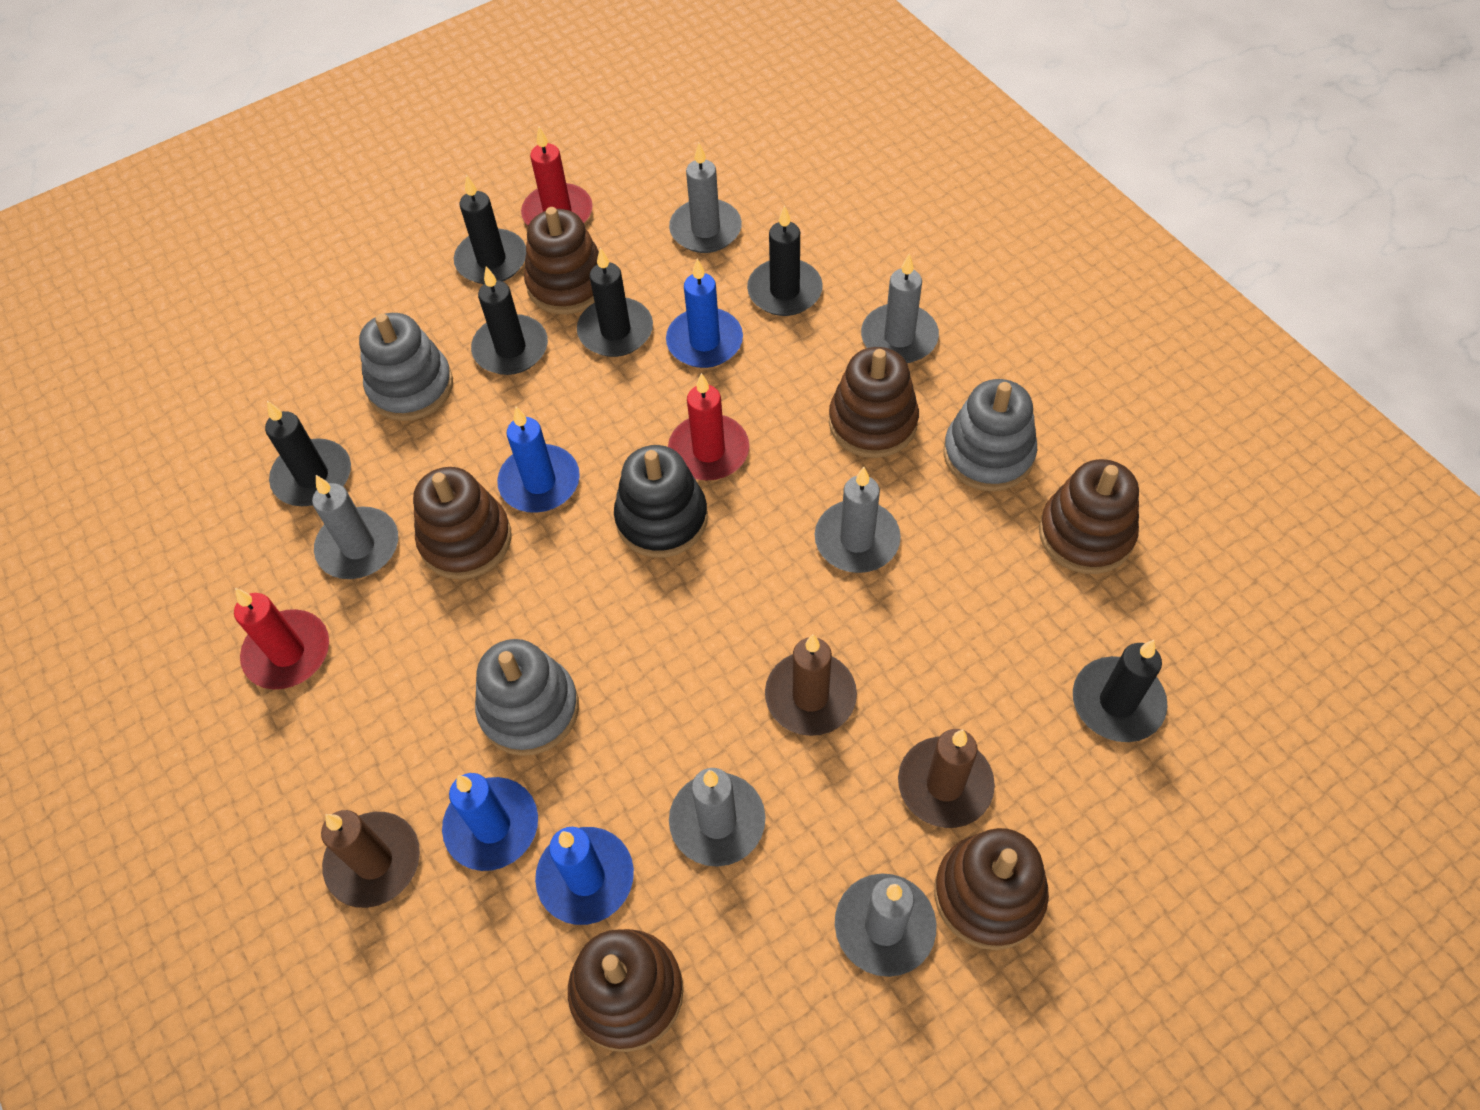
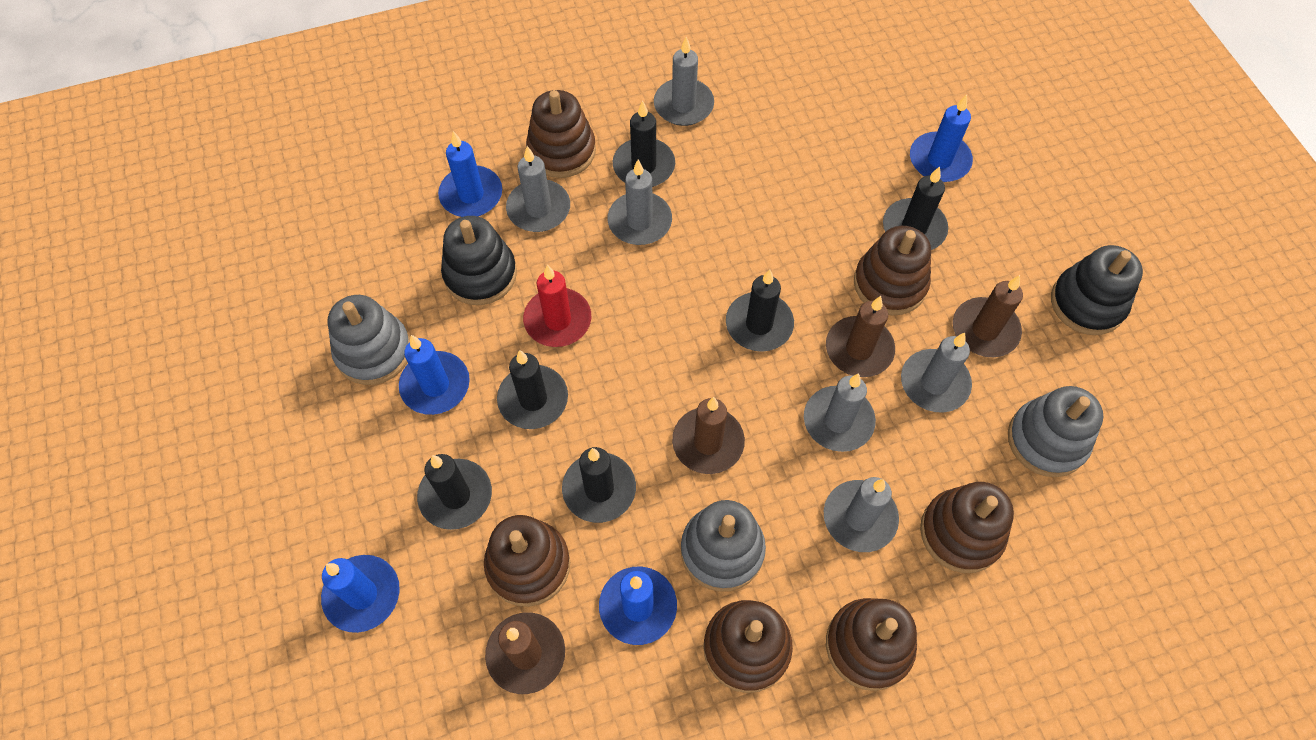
black stacking toy: 1 -> 2
blue candle: 4 -> 5
brown candle: 3 -> 4
red candle: 3 -> 1

